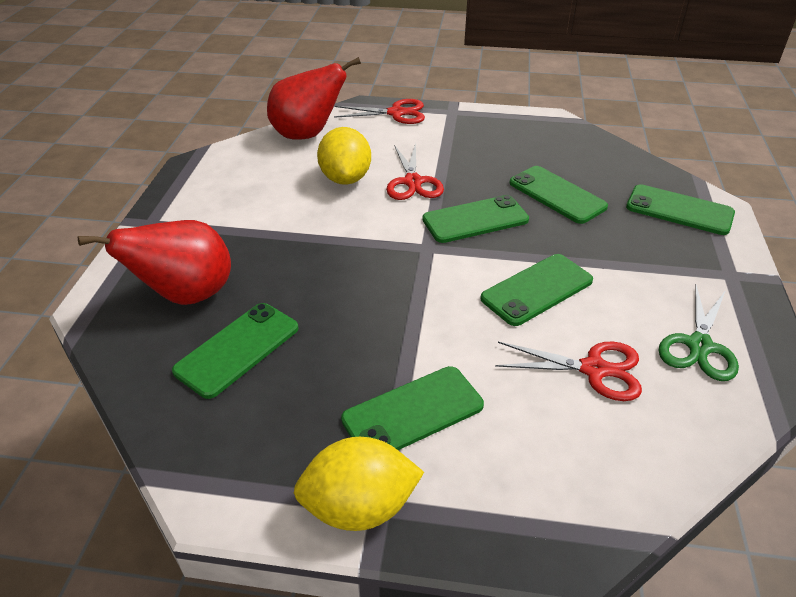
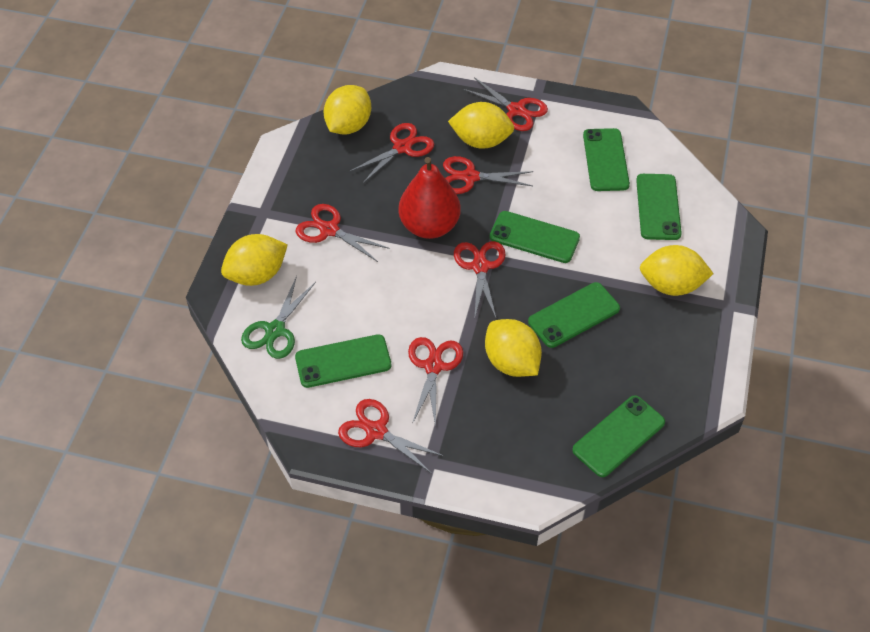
red pear: 2 -> 1
red scissors: 3 -> 7
yellow lemon: 2 -> 5

